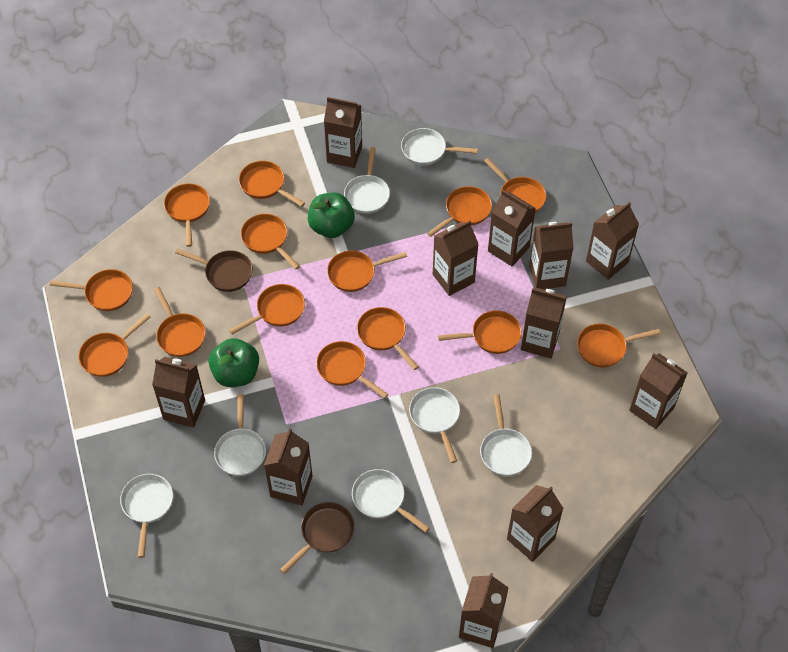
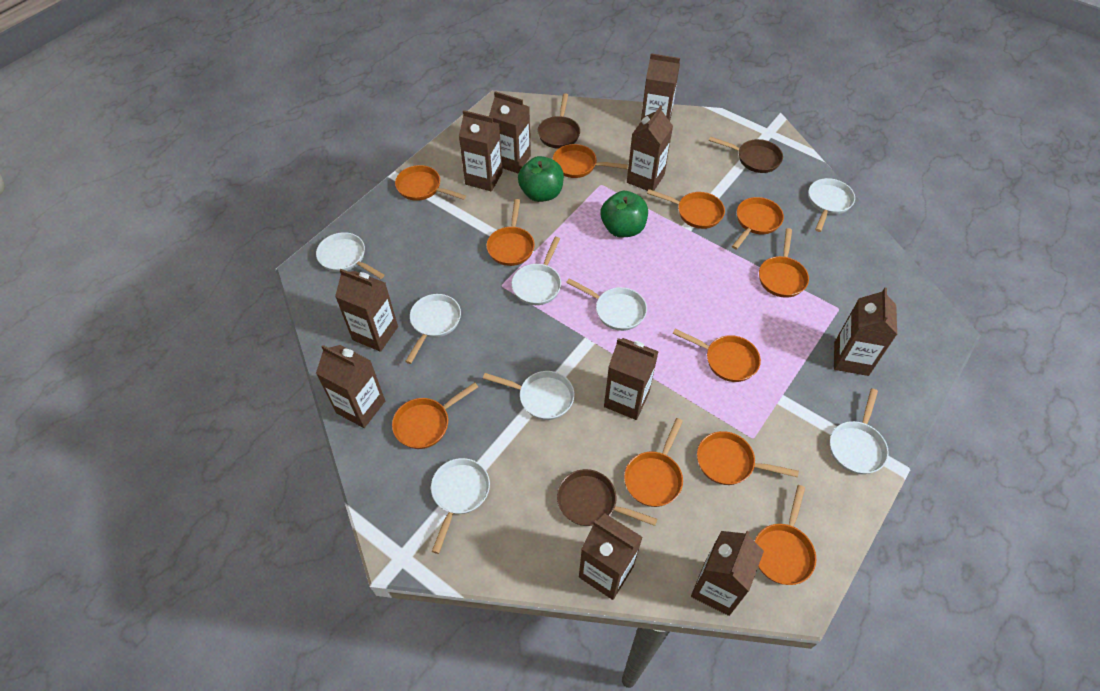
brown carton: 11 -> 10
brown pan: 2 -> 3
orange pan: 14 -> 11
white pan: 7 -> 8

